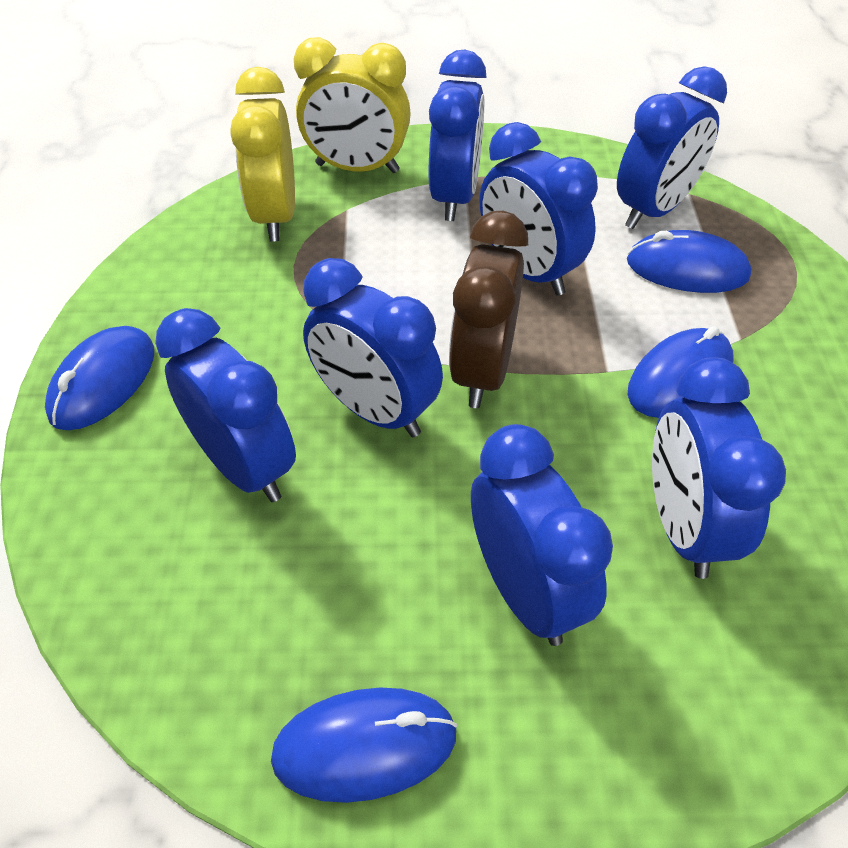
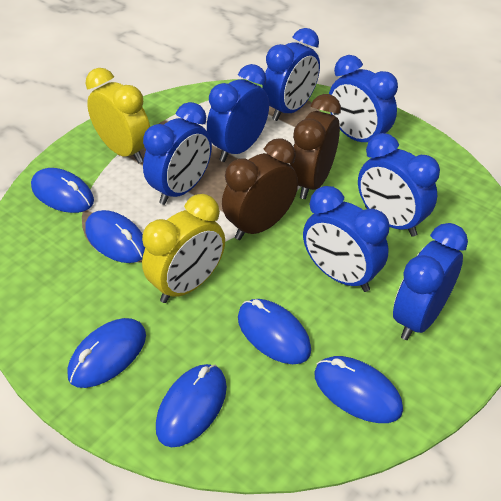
blue mouse: 4 -> 6
brown clock: 1 -> 2

